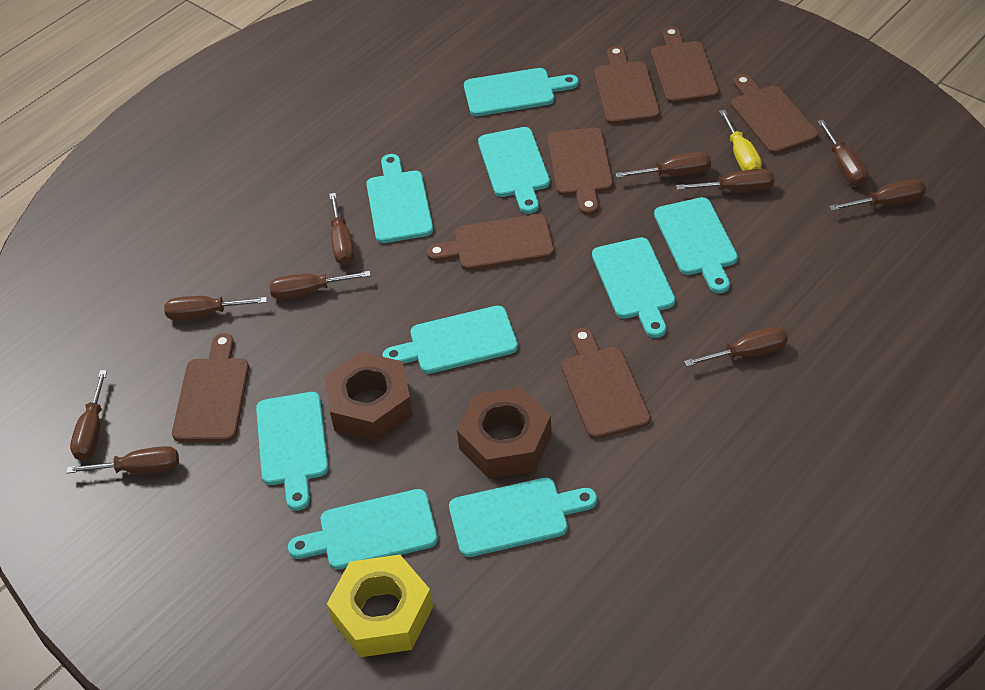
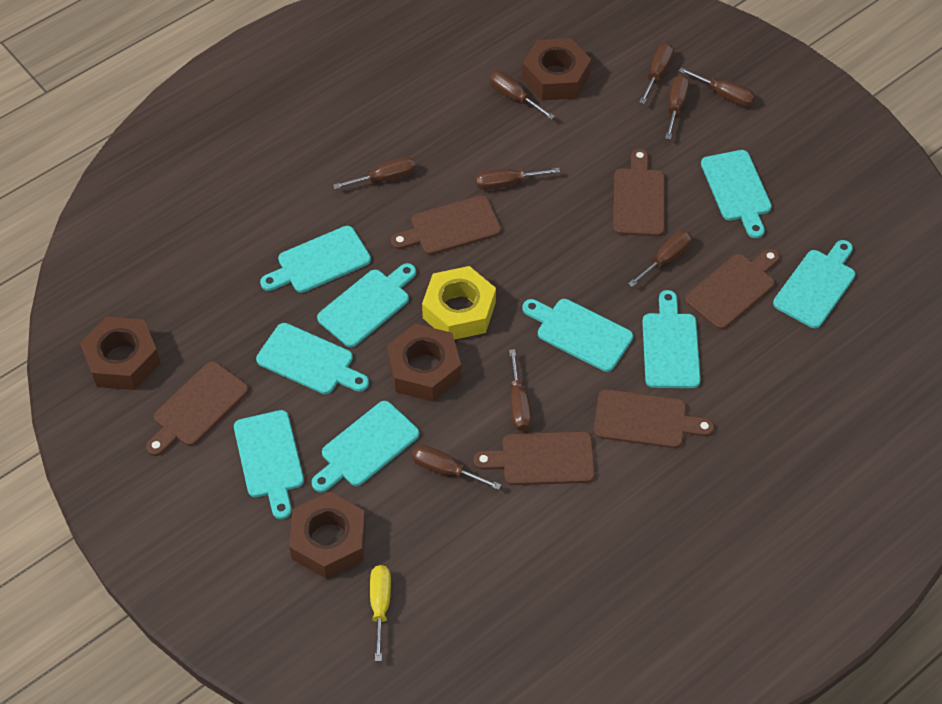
brown cutting board: 7 -> 6
brown nut: 2 -> 4
brown screwdriver: 10 -> 9

